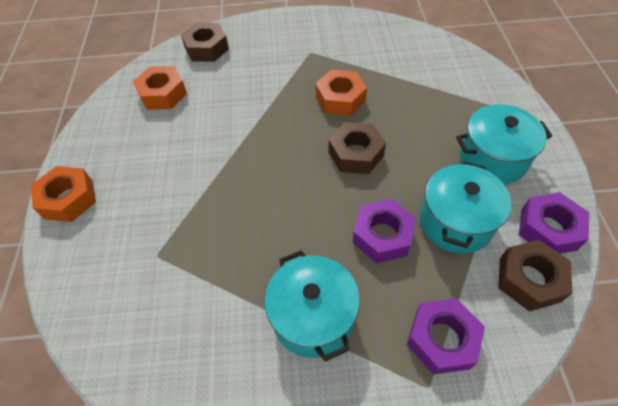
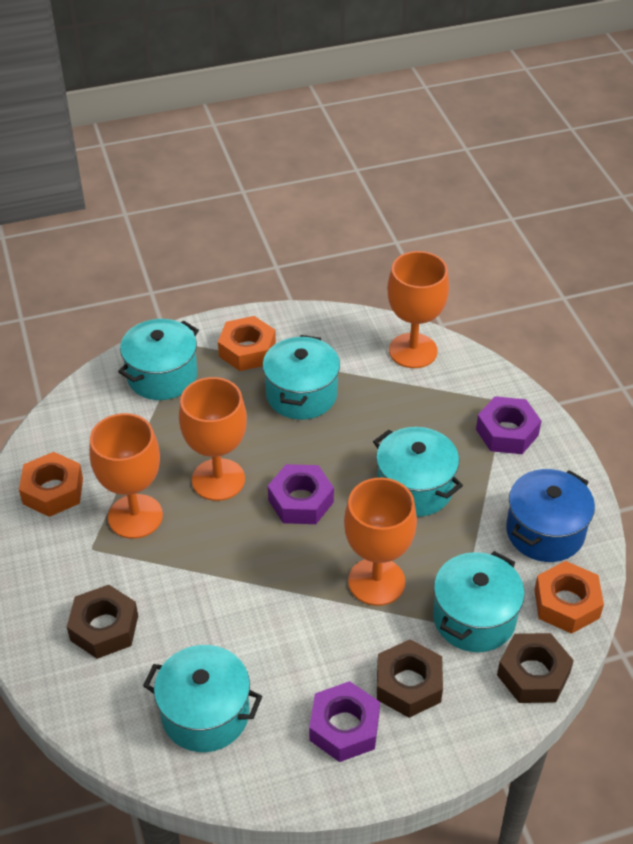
blue pot: 0 -> 1
orange goblet: 0 -> 4
turquoise pot: 3 -> 5

